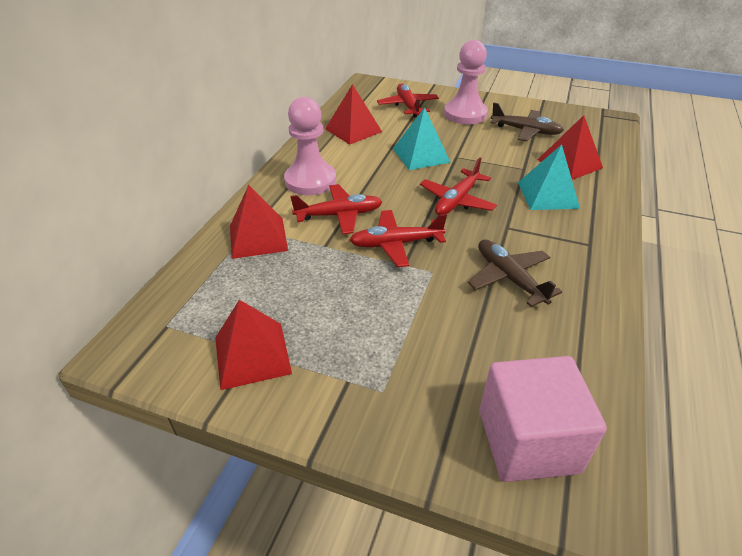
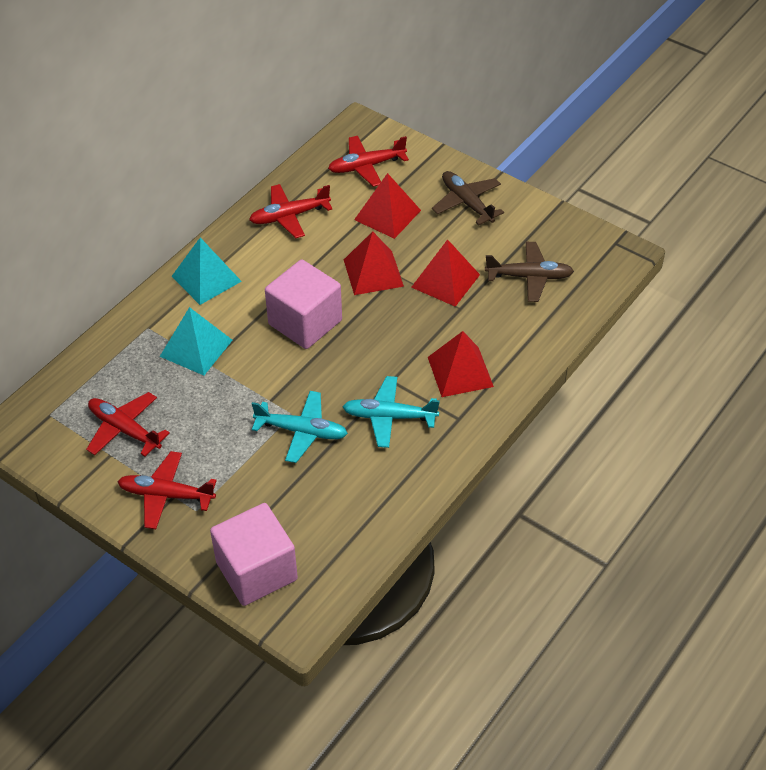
pink cube: 1 -> 2
pink pawn: 2 -> 0
turquoise plane: 0 -> 2

